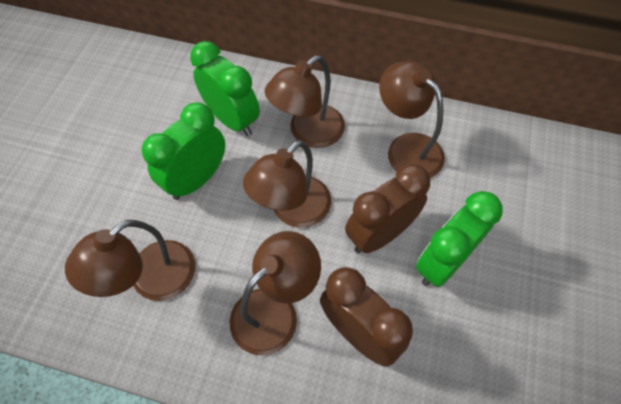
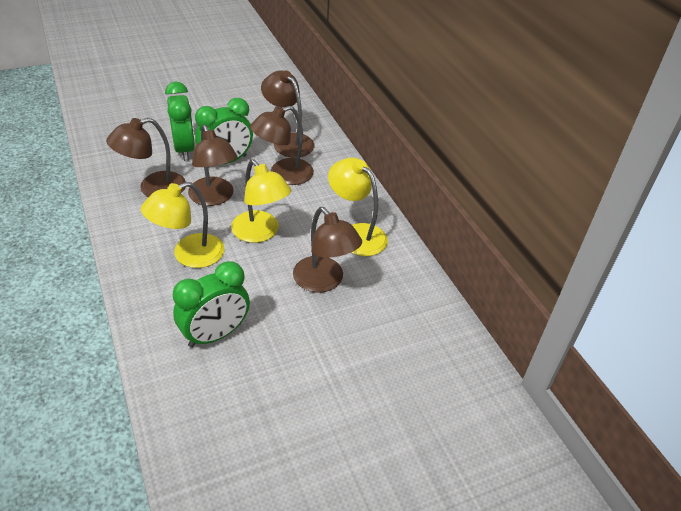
brown clock: 2 -> 0
yellow lamp: 0 -> 3

